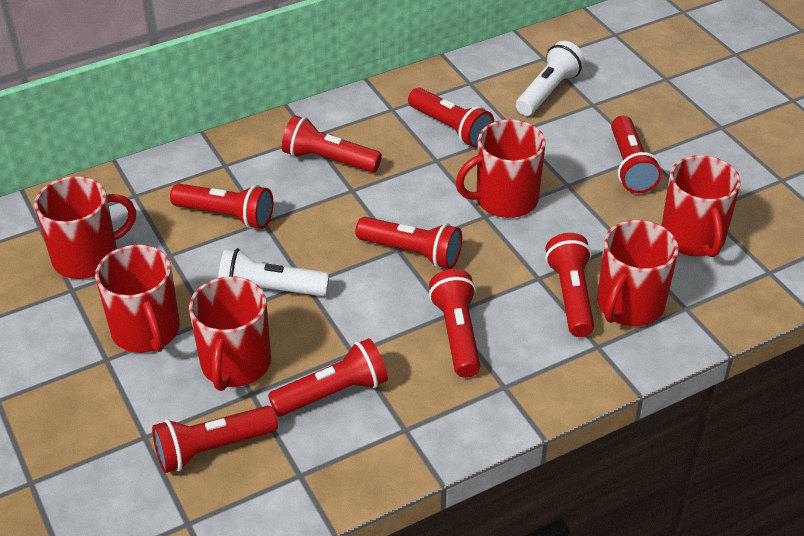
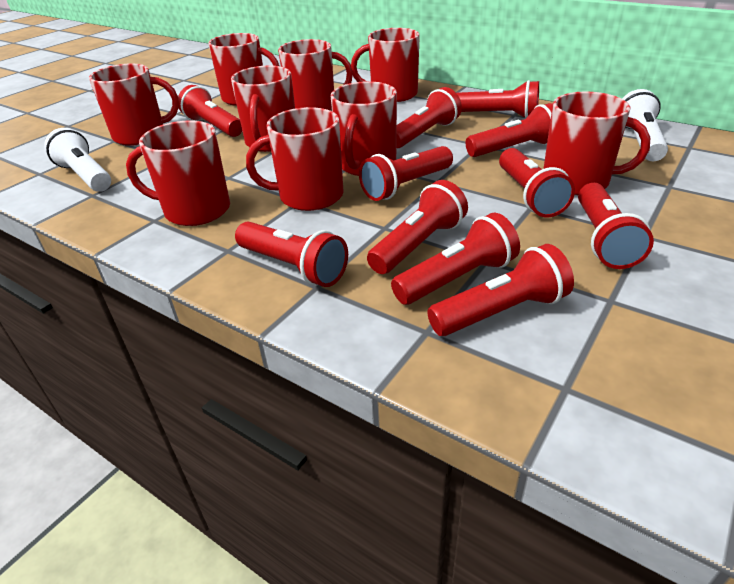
red flashlight: 9 -> 11
red mug: 6 -> 9

